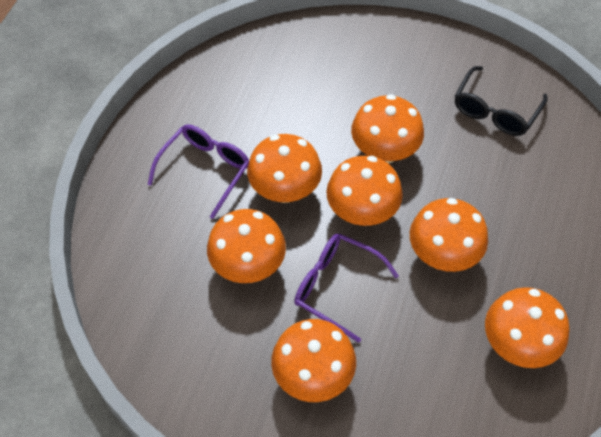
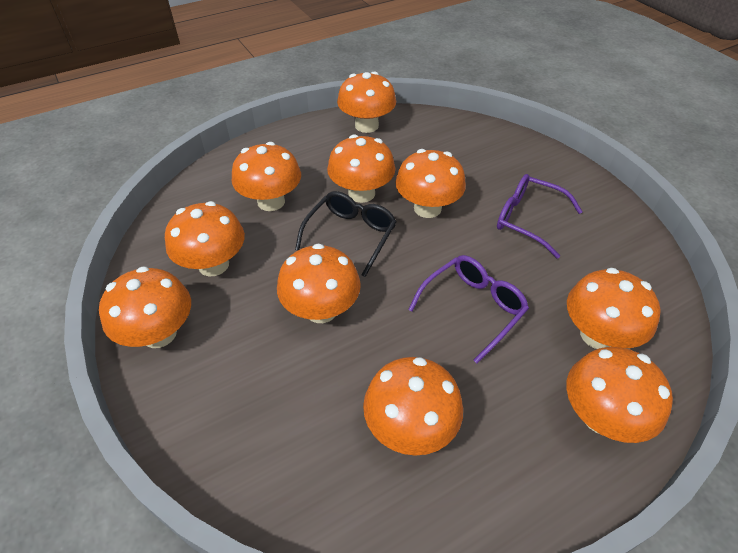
orange mushroom: 7 -> 10

